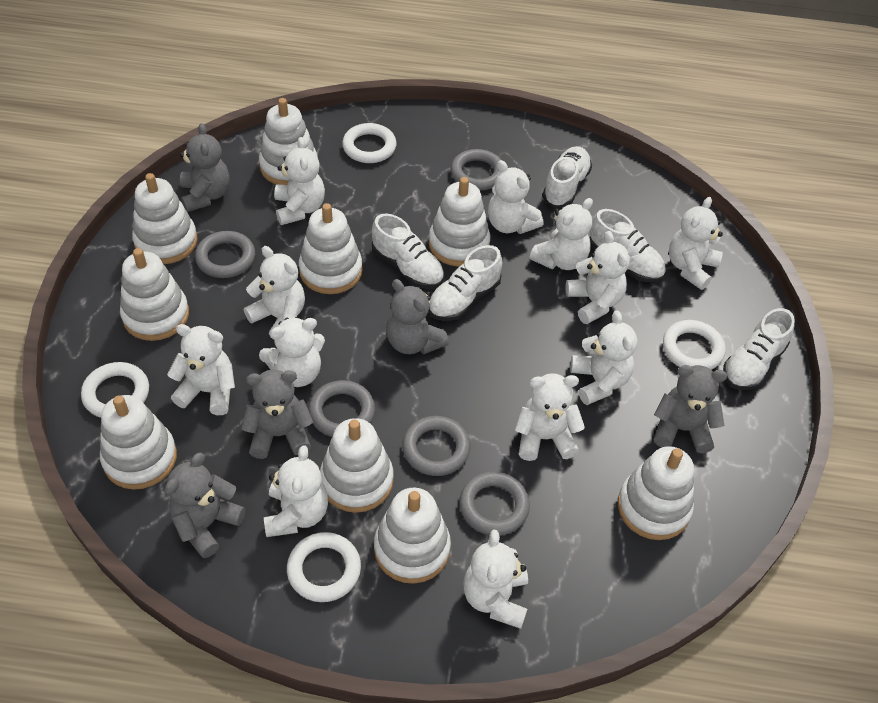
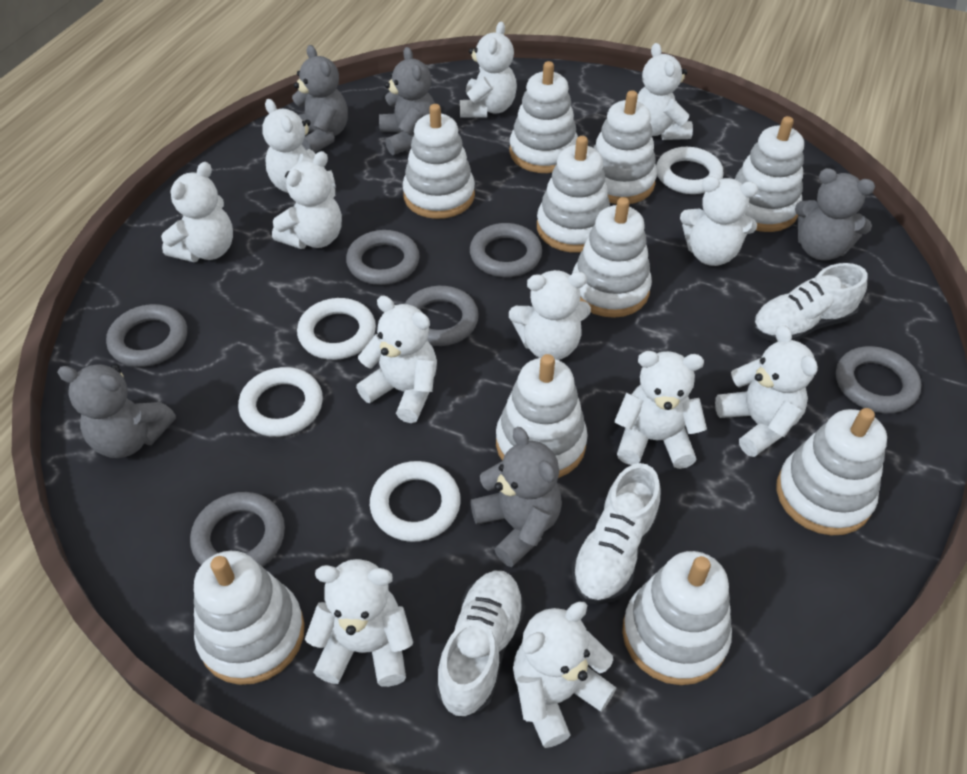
grey ring: 5 -> 6
white shoe: 5 -> 3
white stacking toy: 9 -> 10

